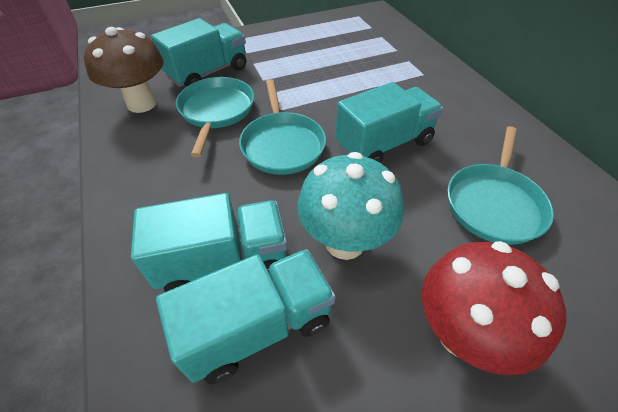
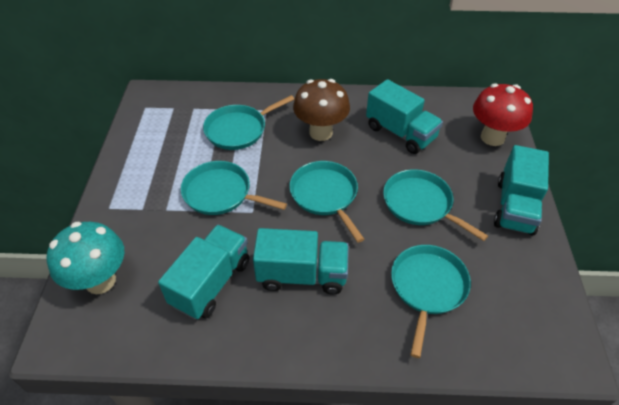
turquoise pan: 3 -> 5

